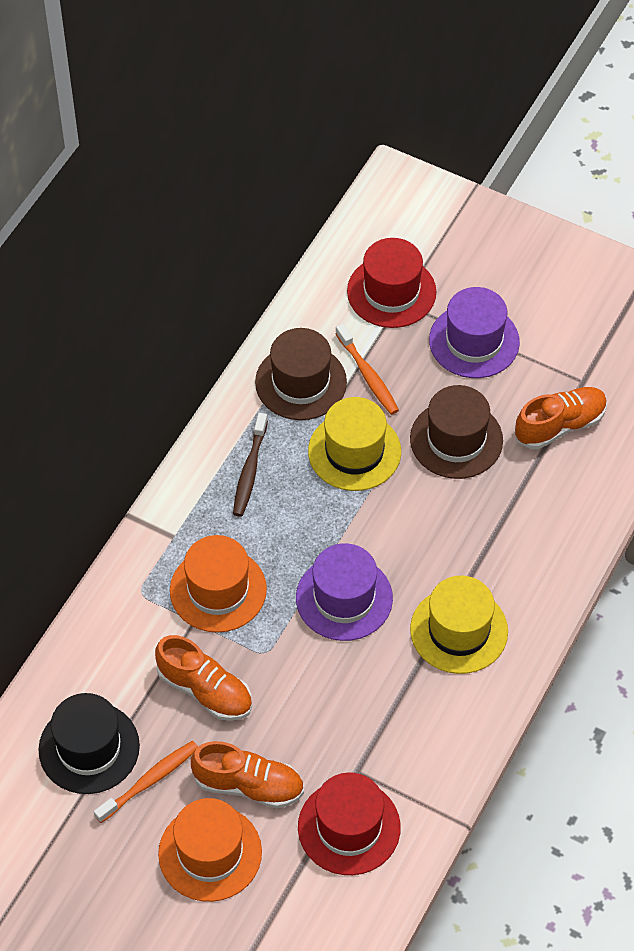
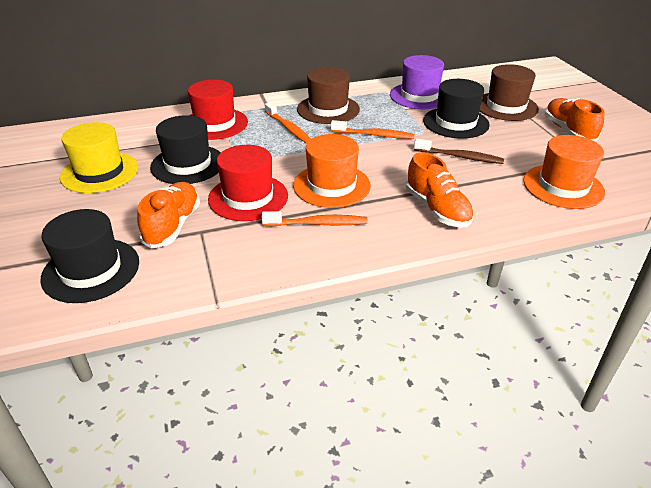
black hat: 1 -> 3
orange toothbrush: 2 -> 3
purple hat: 2 -> 1
yellow hat: 2 -> 1

